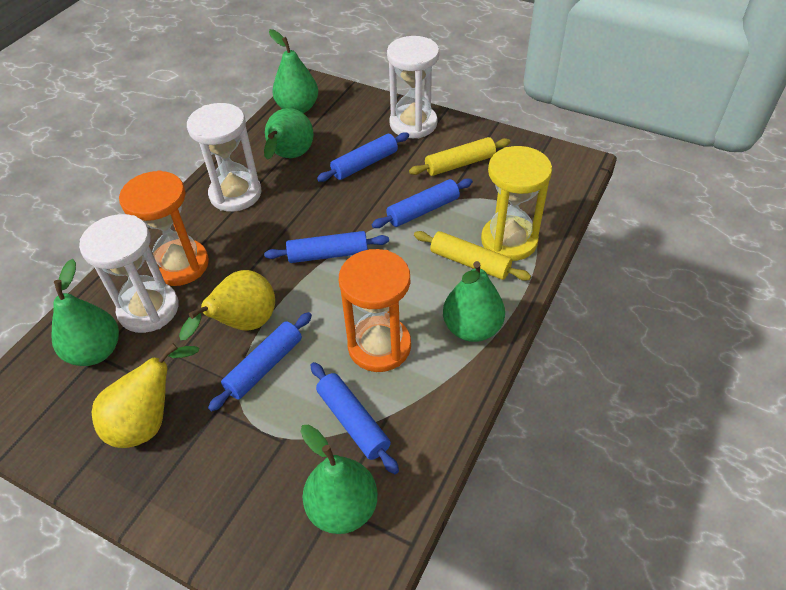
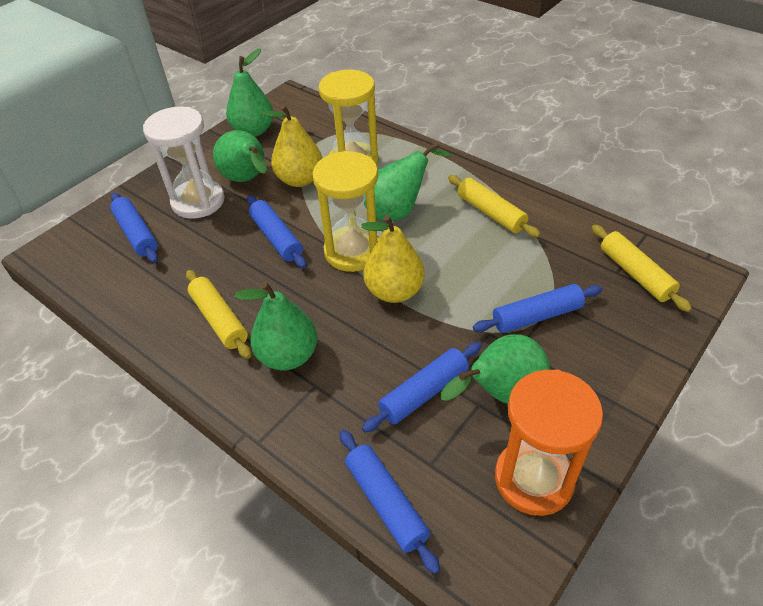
orange hourglass: 2 -> 1
white hourglass: 3 -> 1
yellow hourglass: 1 -> 2
yellow rolling pin: 2 -> 3

